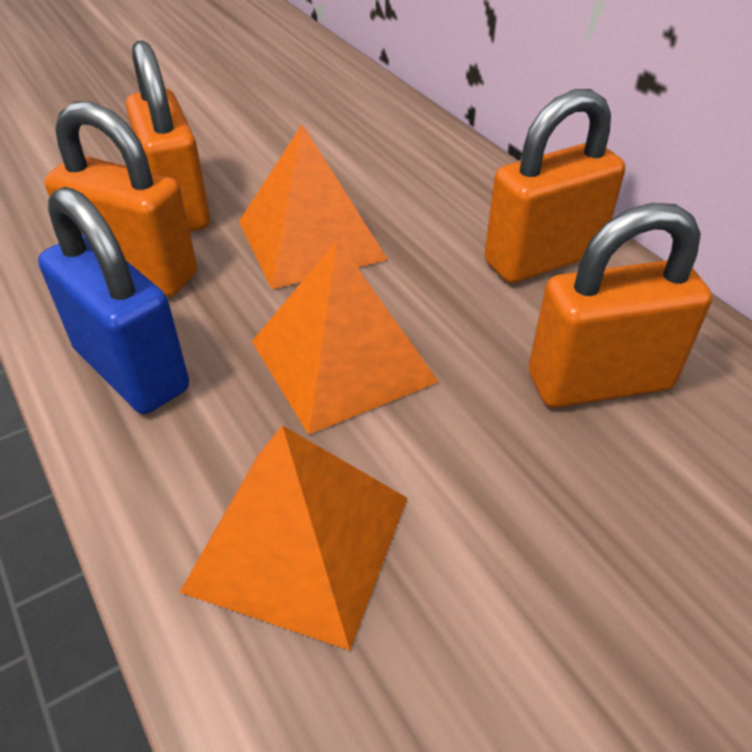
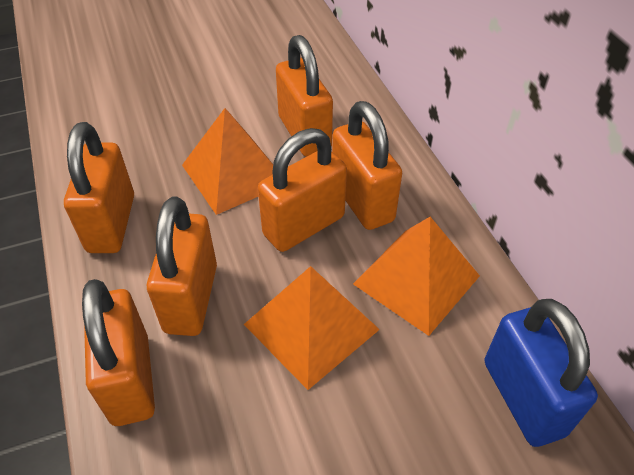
orange padlock: 4 -> 6

